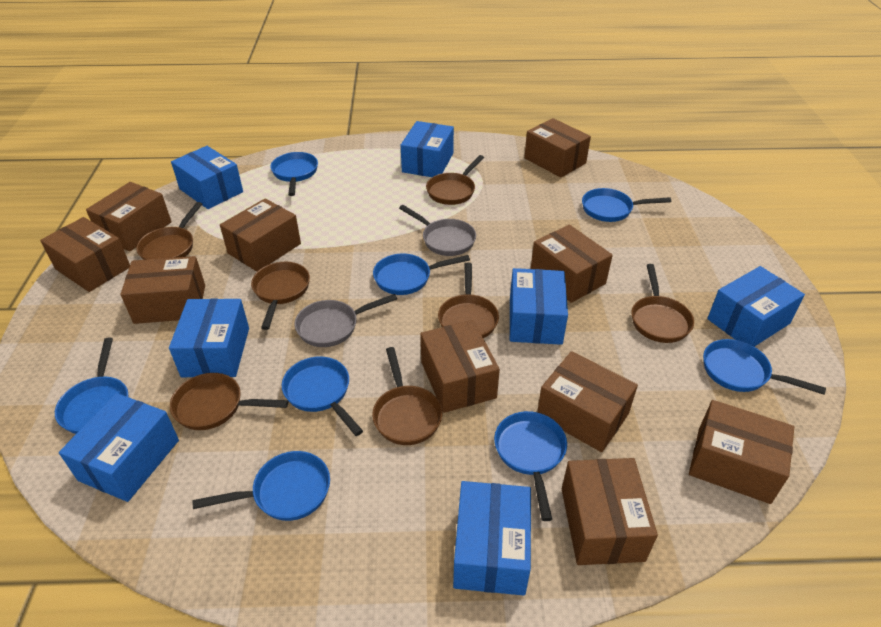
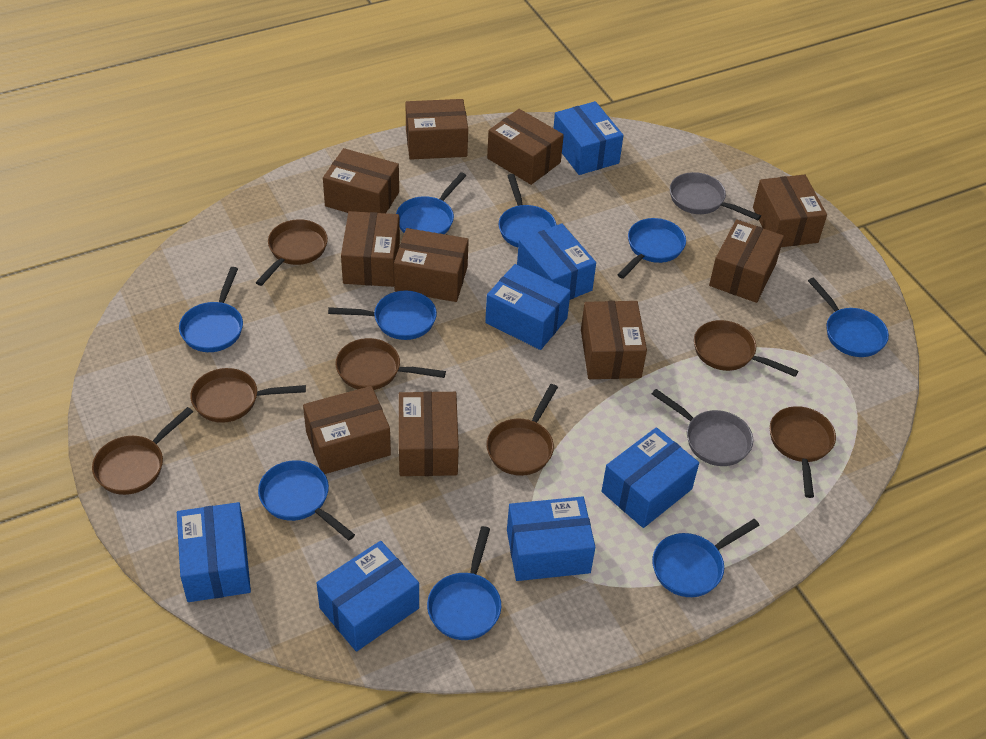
blue pan: 8 -> 9

